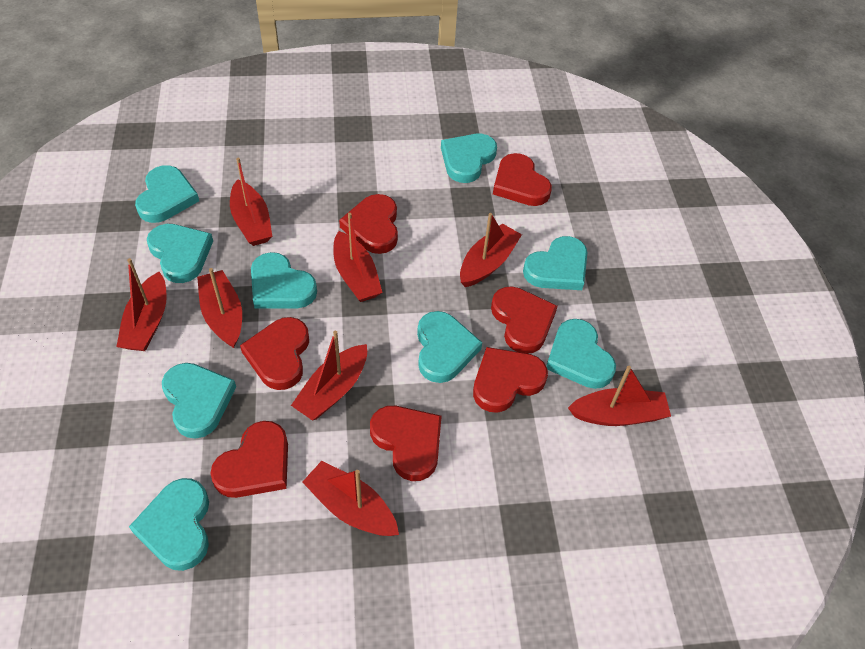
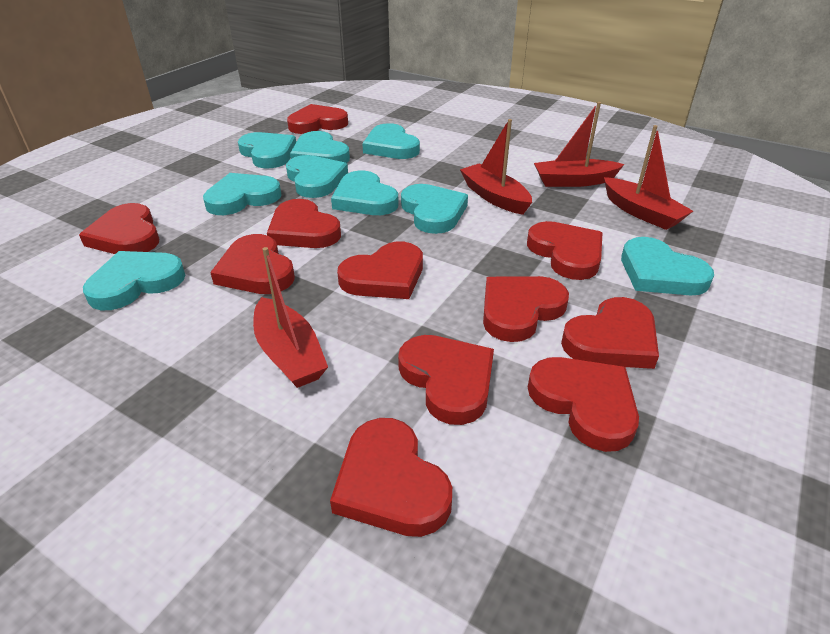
red boat: 8 -> 4
red heart: 7 -> 11

